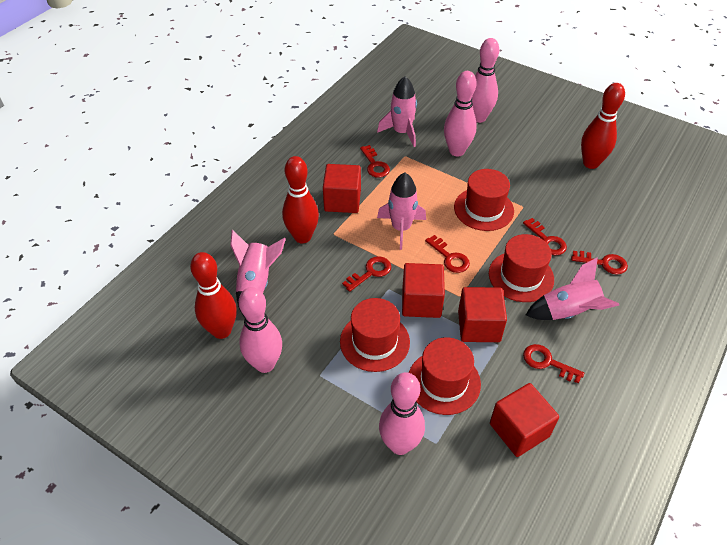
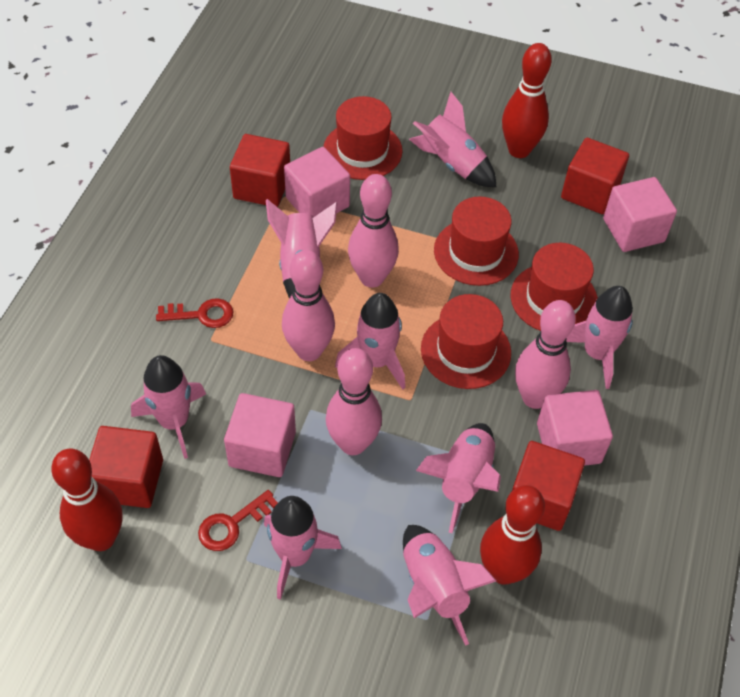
pink cube: 0 -> 4
pink rocket: 4 -> 8
red key: 6 -> 2

